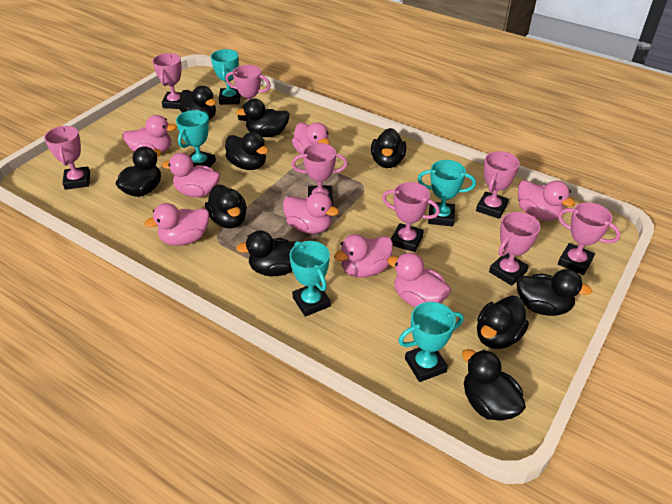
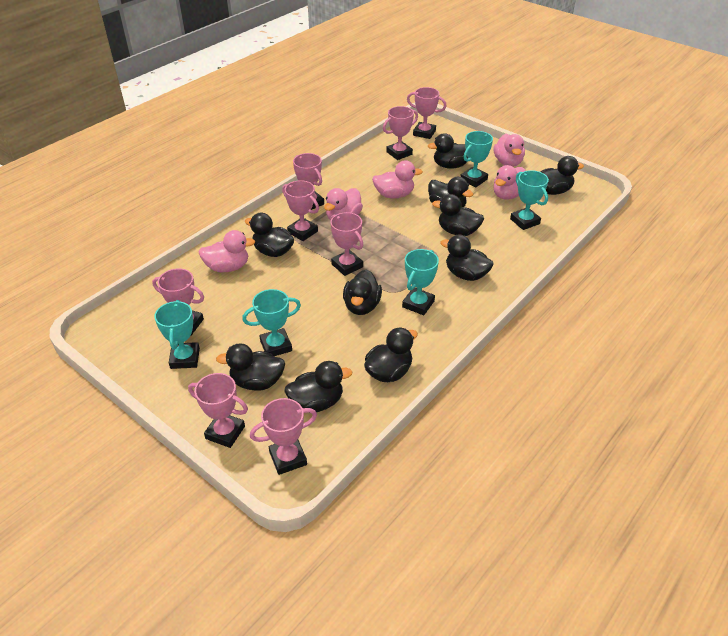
pink duck: 8 -> 5

